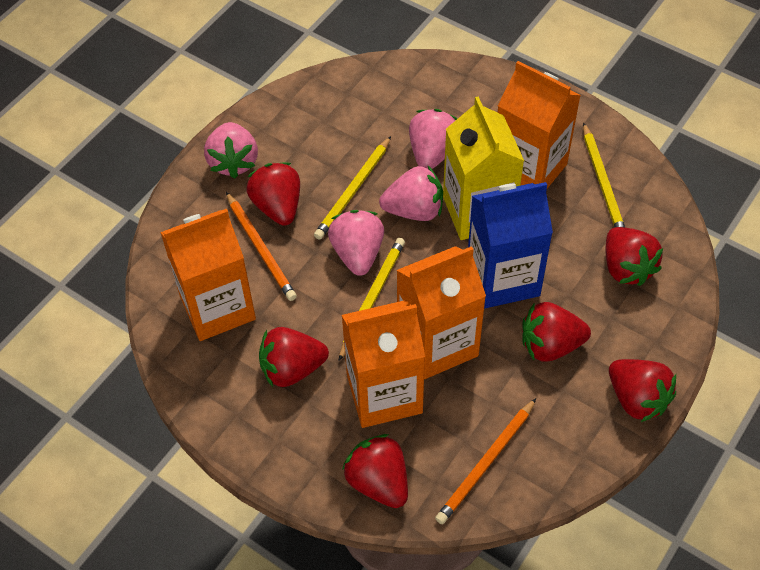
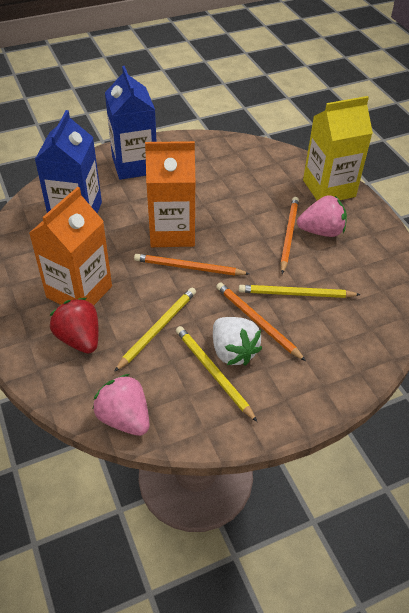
blue carton: 1 -> 2
orange carton: 4 -> 2
orange pencil: 2 -> 3
pink strawberry: 4 -> 2
red strawberry: 6 -> 1
white strawberry: 0 -> 1

